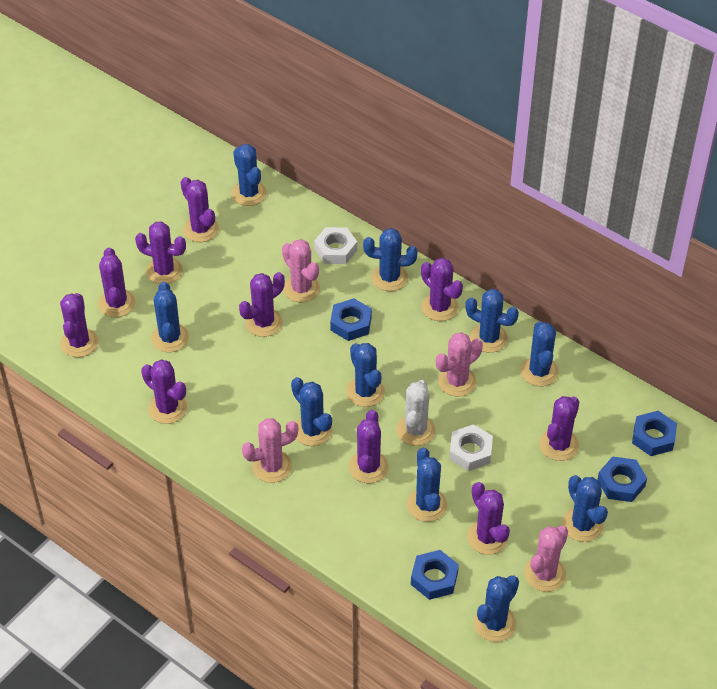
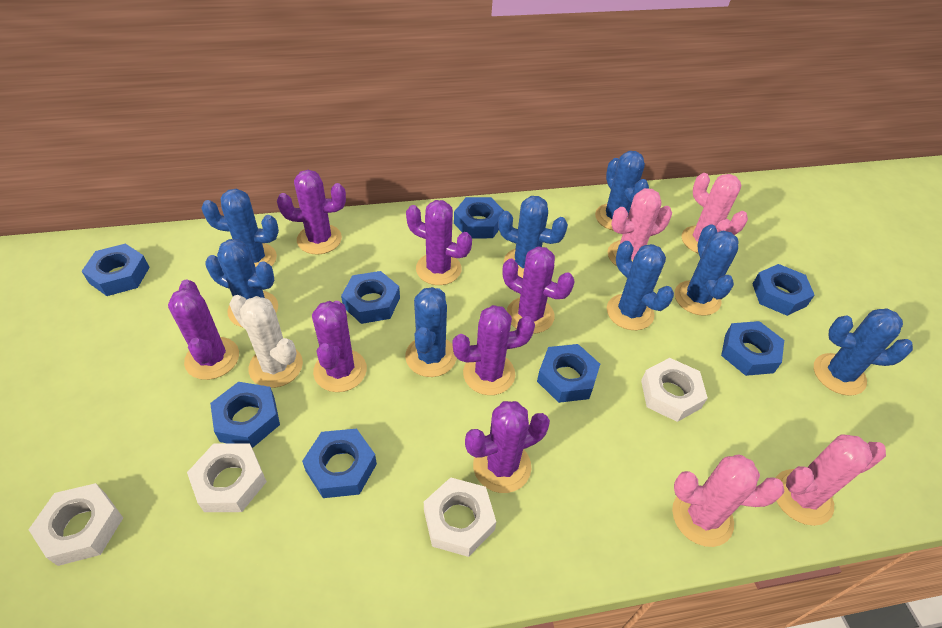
blue cactus: 10 -> 8
blue nut: 4 -> 8
purple cactus: 10 -> 7
white nut: 2 -> 4

